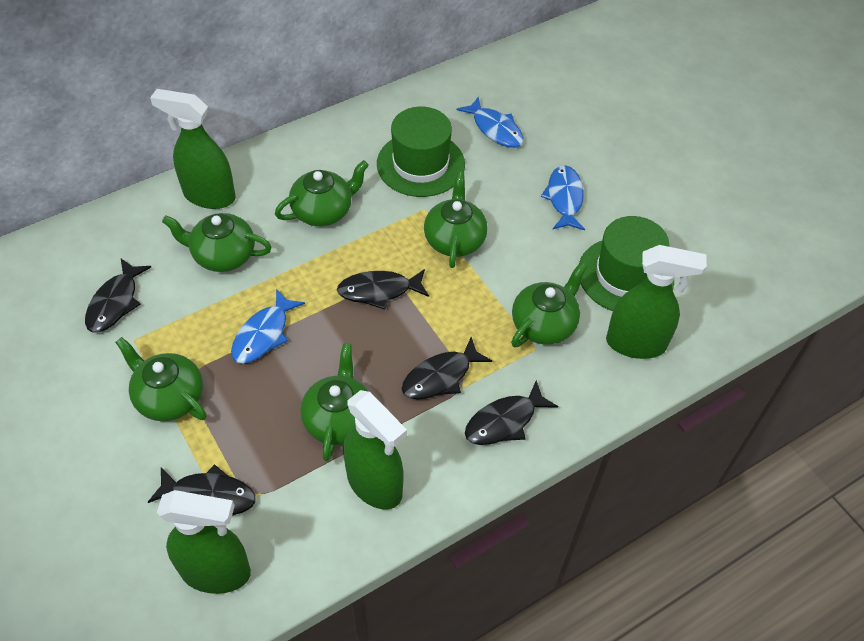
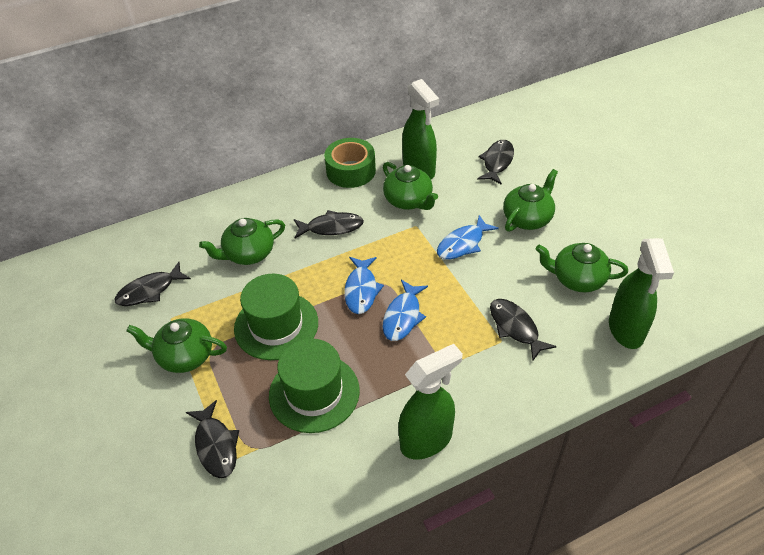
green spray bottle: 4 -> 3
green tape: 0 -> 1
green teapot: 6 -> 5

